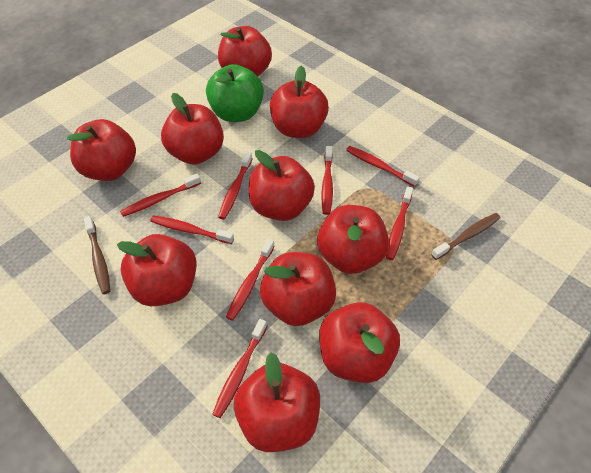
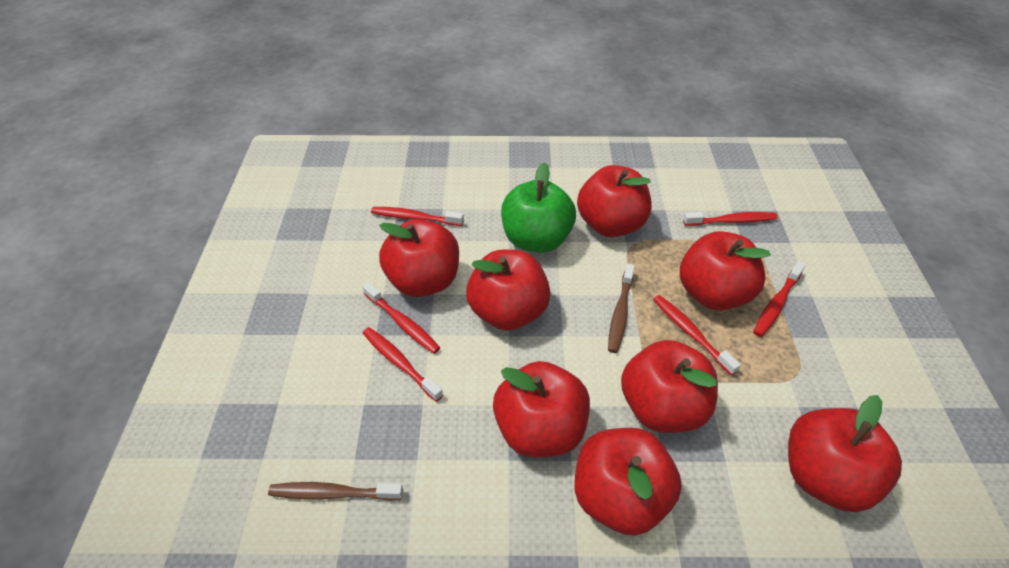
red apple: 10 -> 8
red toothbrush: 8 -> 6

